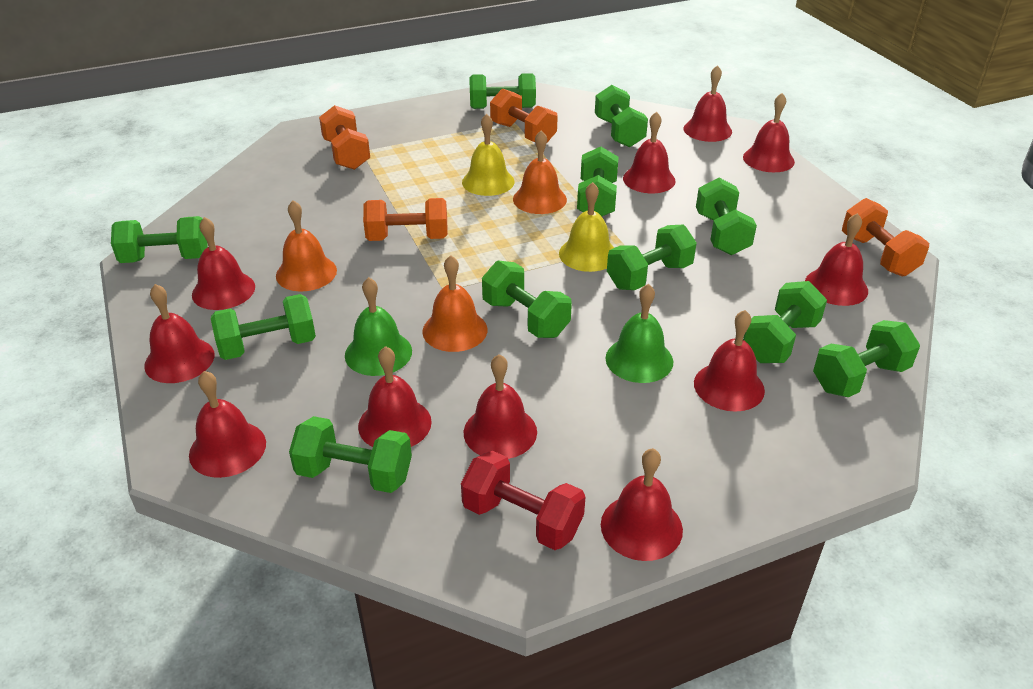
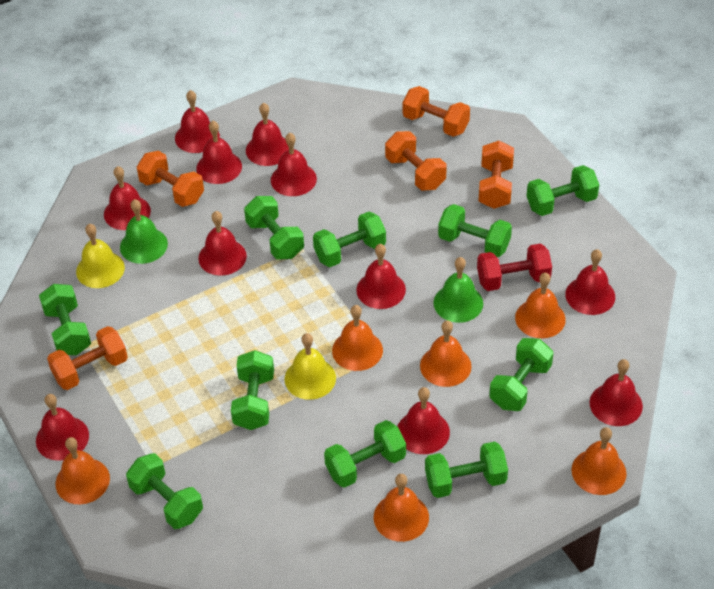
green dumbbell: 11 -> 10
orange bell: 3 -> 6
orange dumbbell: 4 -> 5

